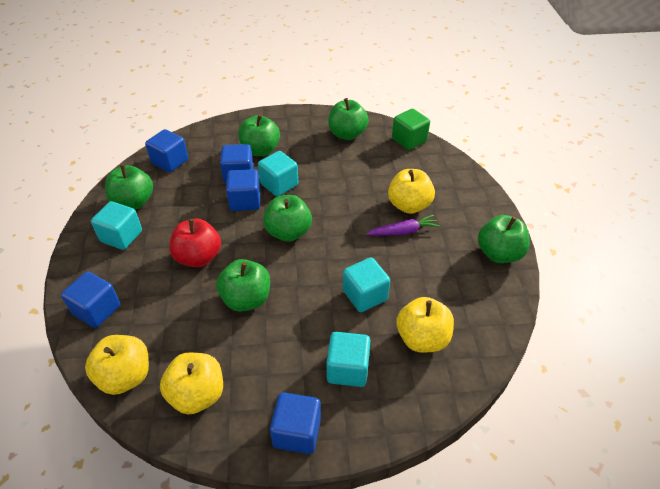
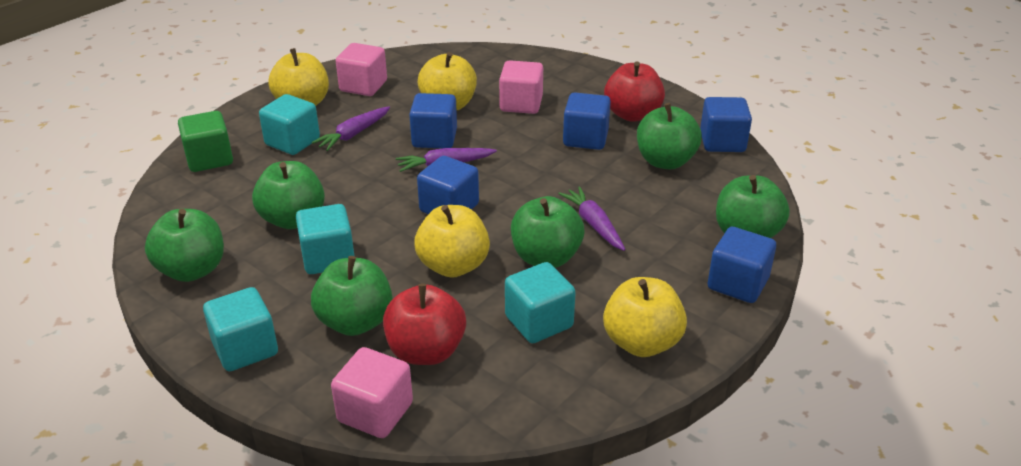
pink cube: 0 -> 3
purple carrot: 1 -> 3
red apple: 1 -> 2

